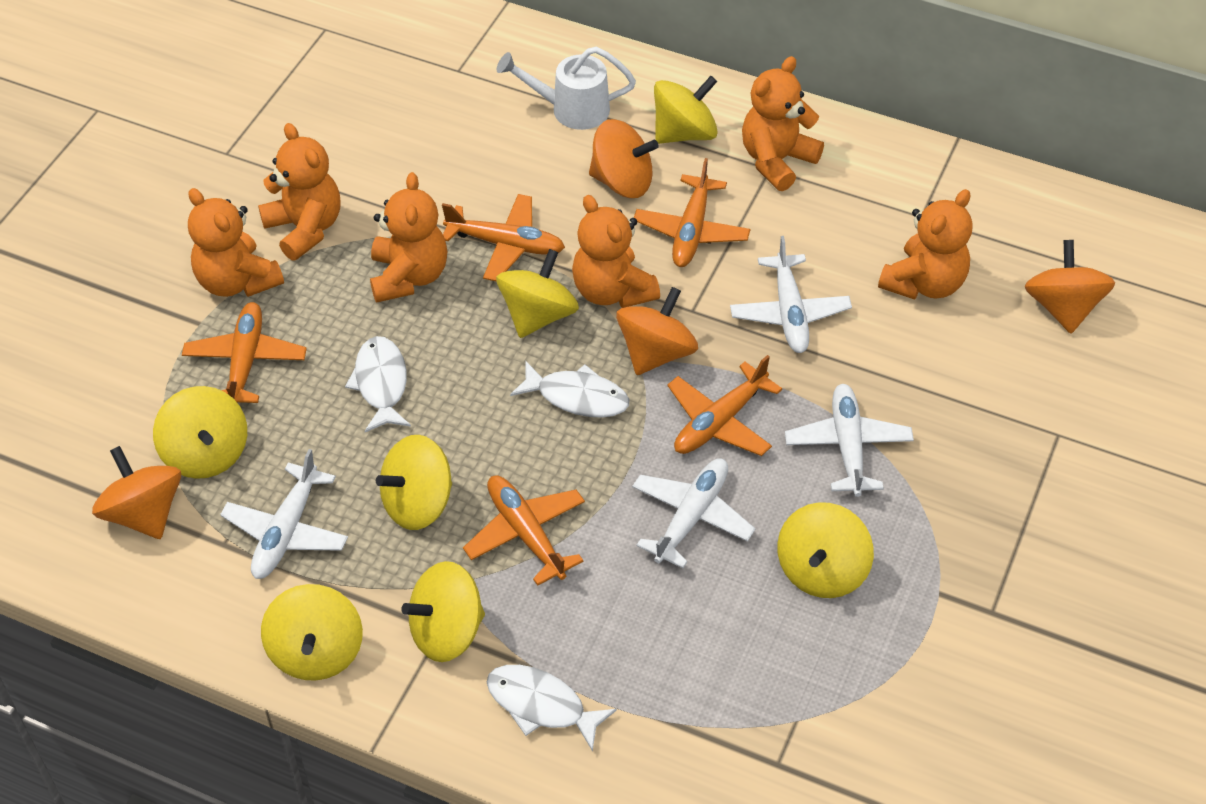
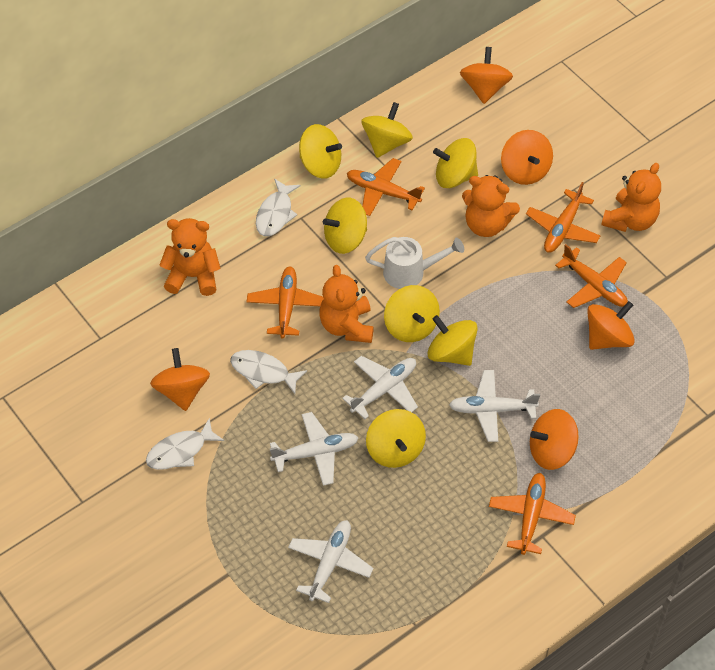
orange spinning top: 4 -> 5
orange teddy bear: 6 -> 4

